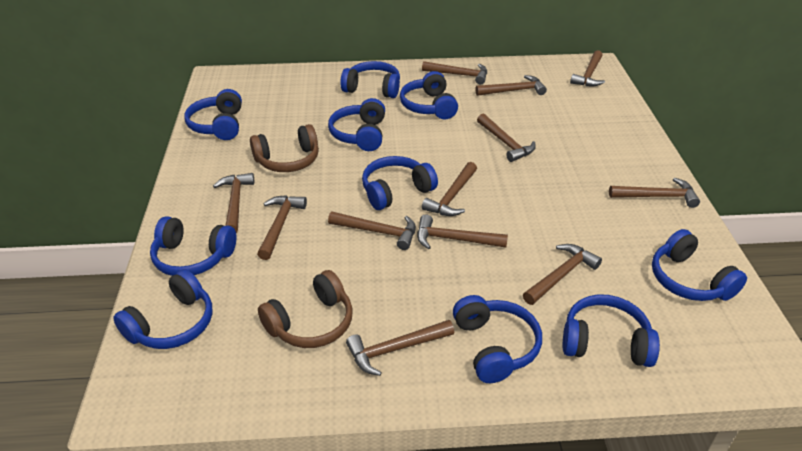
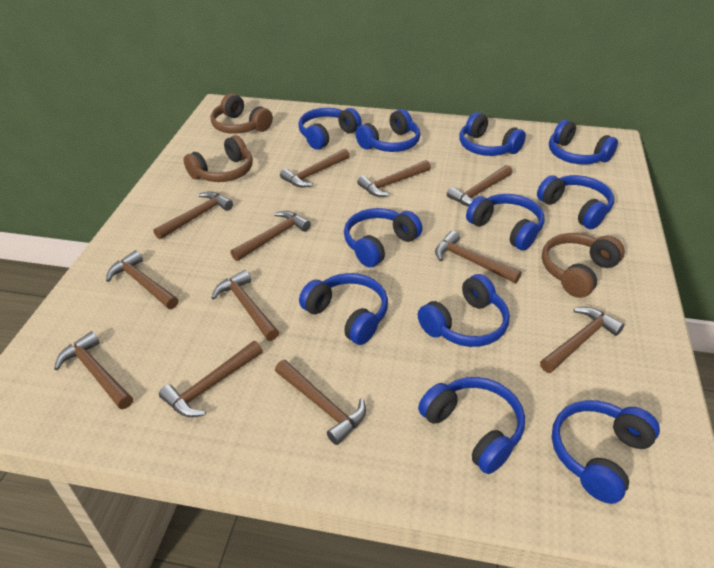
blue headphones: 10 -> 11
brown headphones: 2 -> 3

